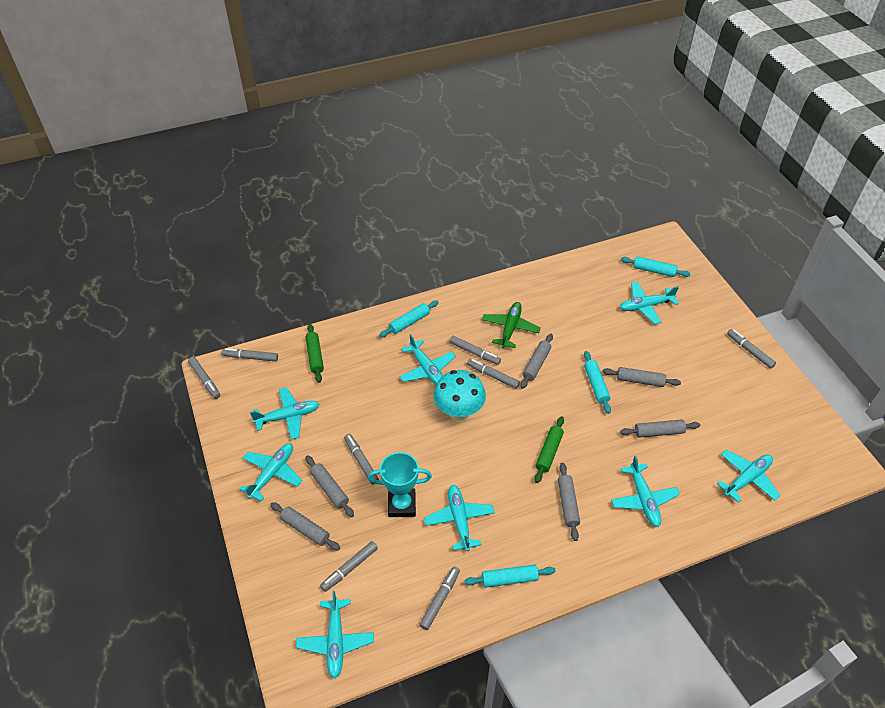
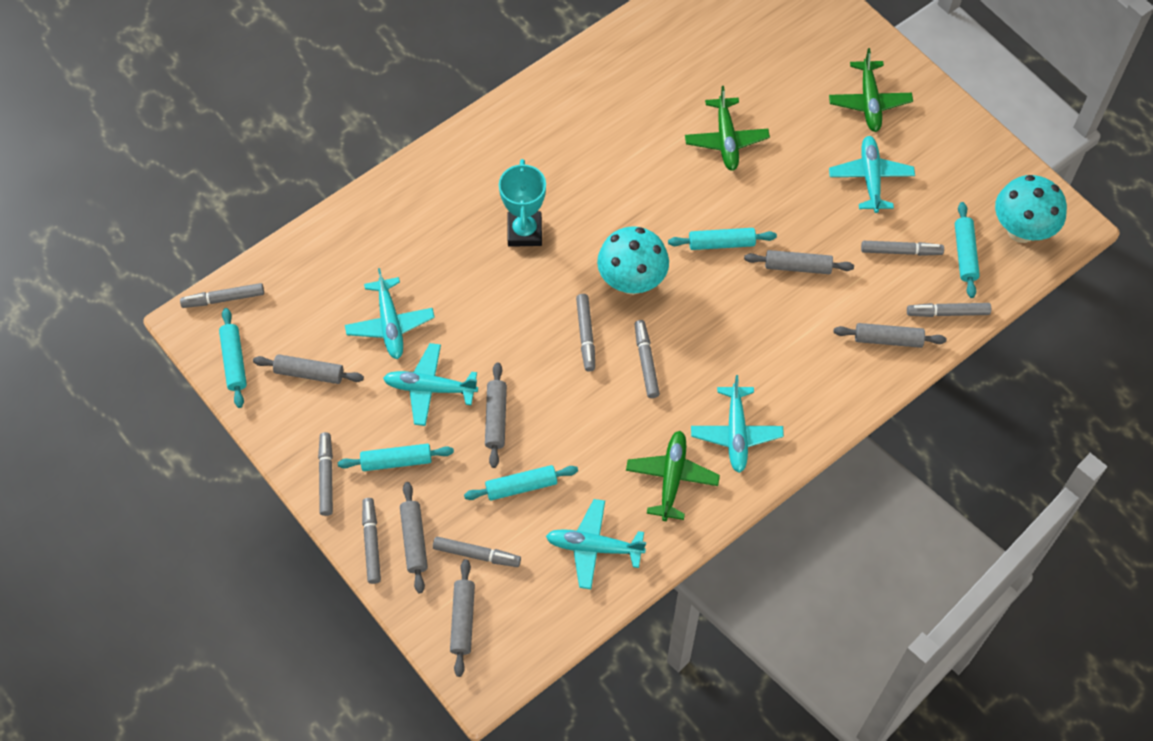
green plane: 1 -> 3
green rolling pin: 2 -> 0
turquoise mushroom: 1 -> 2
turquoise plane: 8 -> 5
turquoise rolling pin: 4 -> 5

